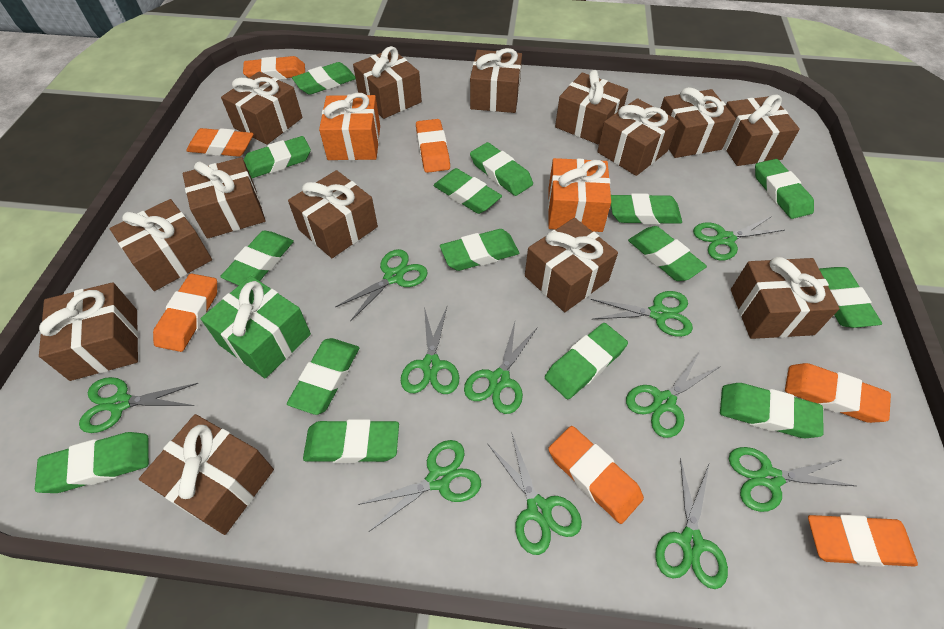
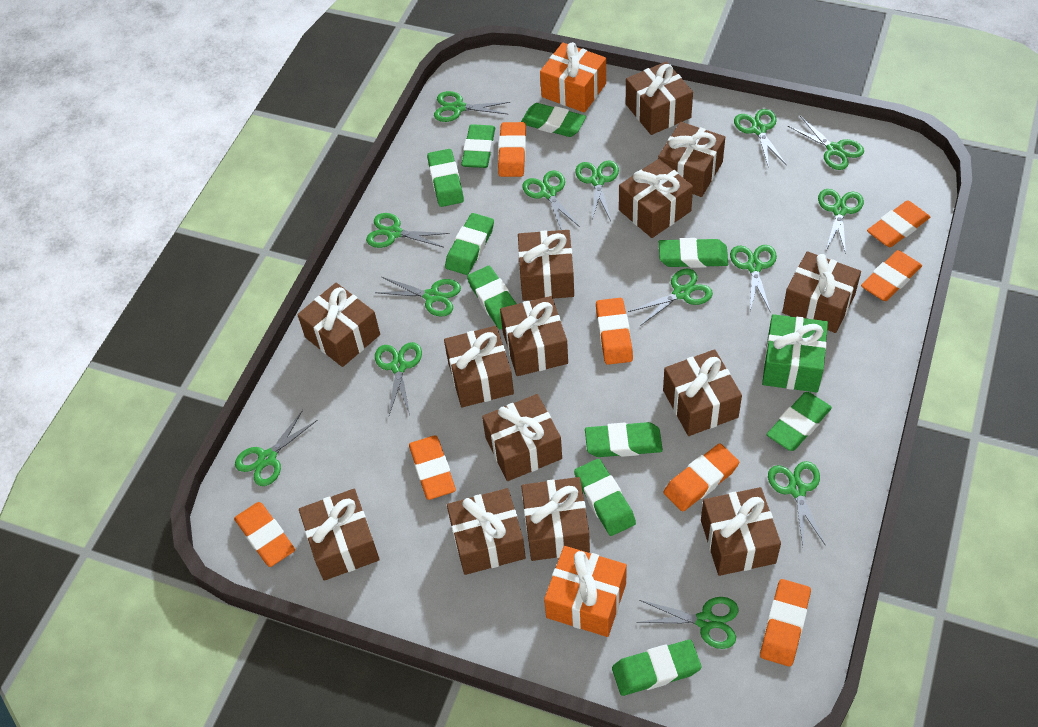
green eraser: 15 -> 10
green scissors: 11 -> 14
orange eraser: 7 -> 8

